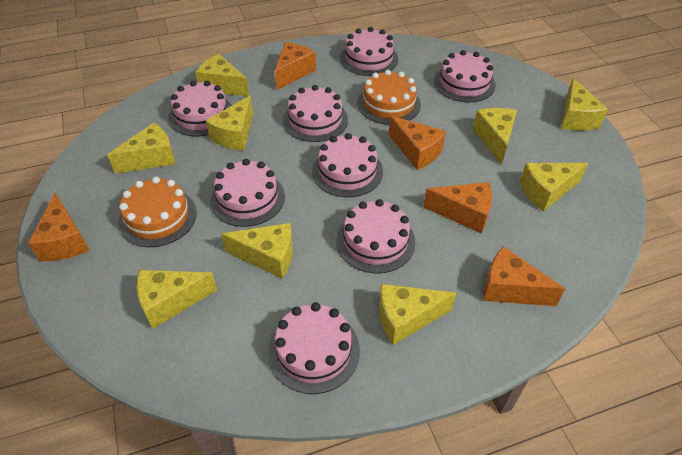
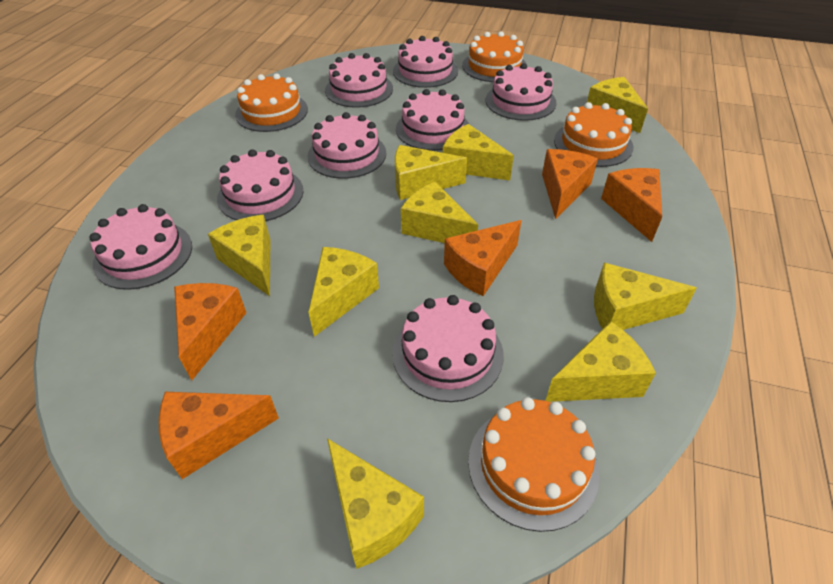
orange cake: 2 -> 4

